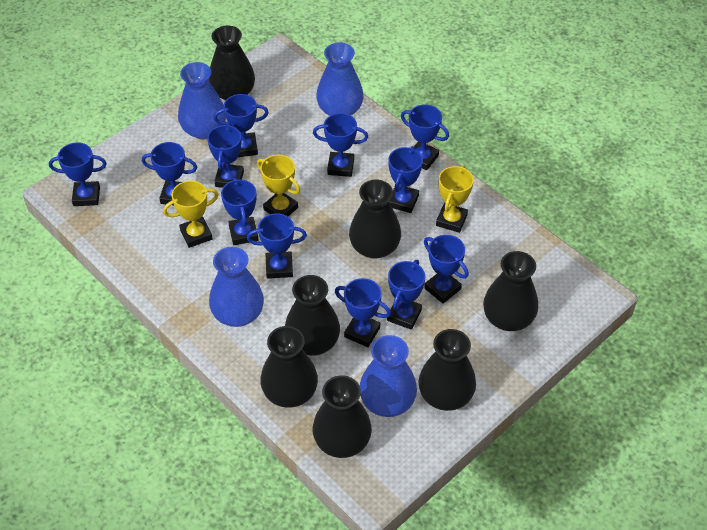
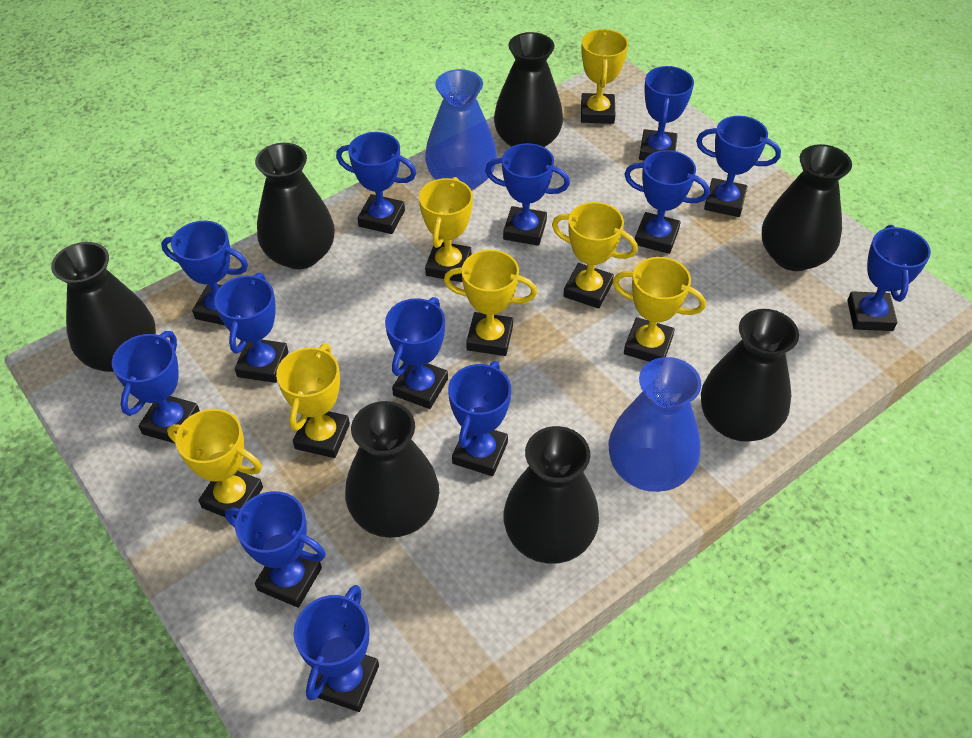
blue trophy: 12 -> 13
blue vase: 4 -> 2
yellow trophy: 3 -> 7

